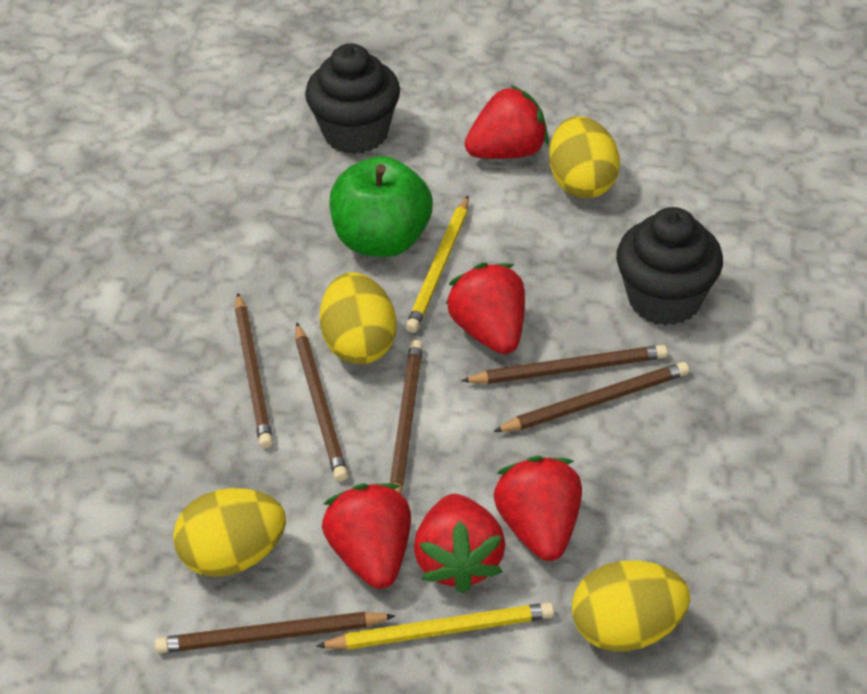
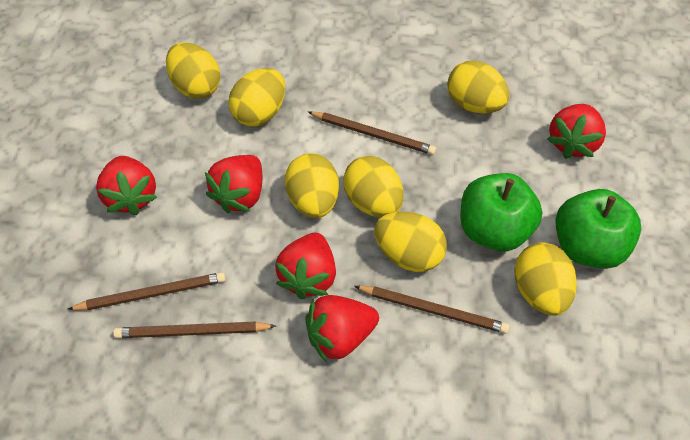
black cupcake: 2 -> 0
brown pencil: 6 -> 4
green apple: 1 -> 2
yellow egg: 4 -> 7
yellow pencil: 2 -> 0

